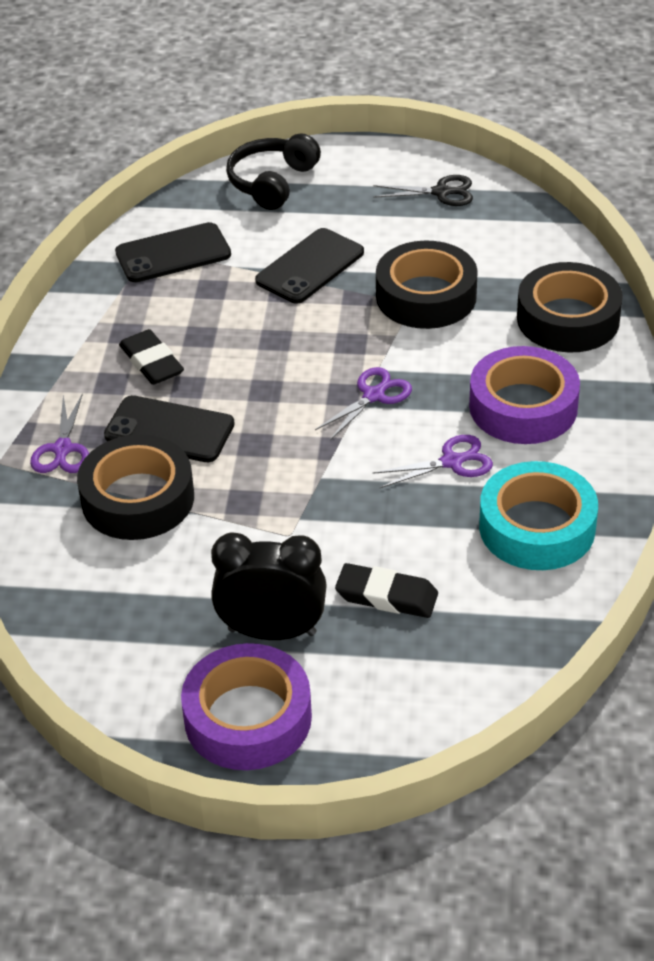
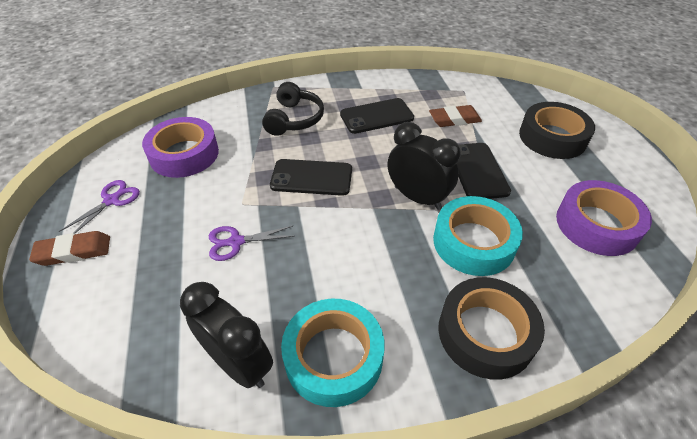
black clock: 1 -> 2
black eraser: 2 -> 0
black scissors: 1 -> 0
black tape: 3 -> 2
brown eraser: 0 -> 2
purple scissors: 3 -> 2
turquoise tape: 1 -> 2

